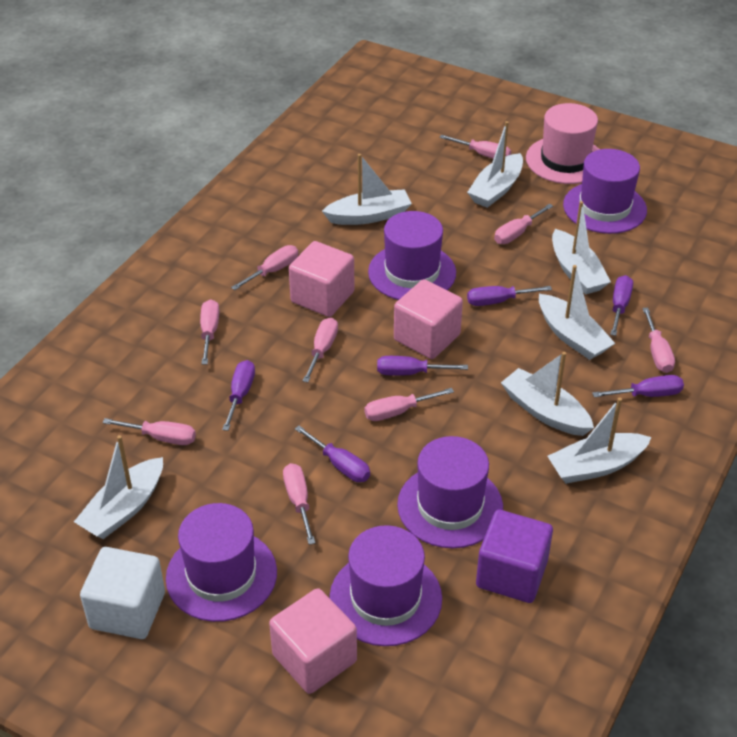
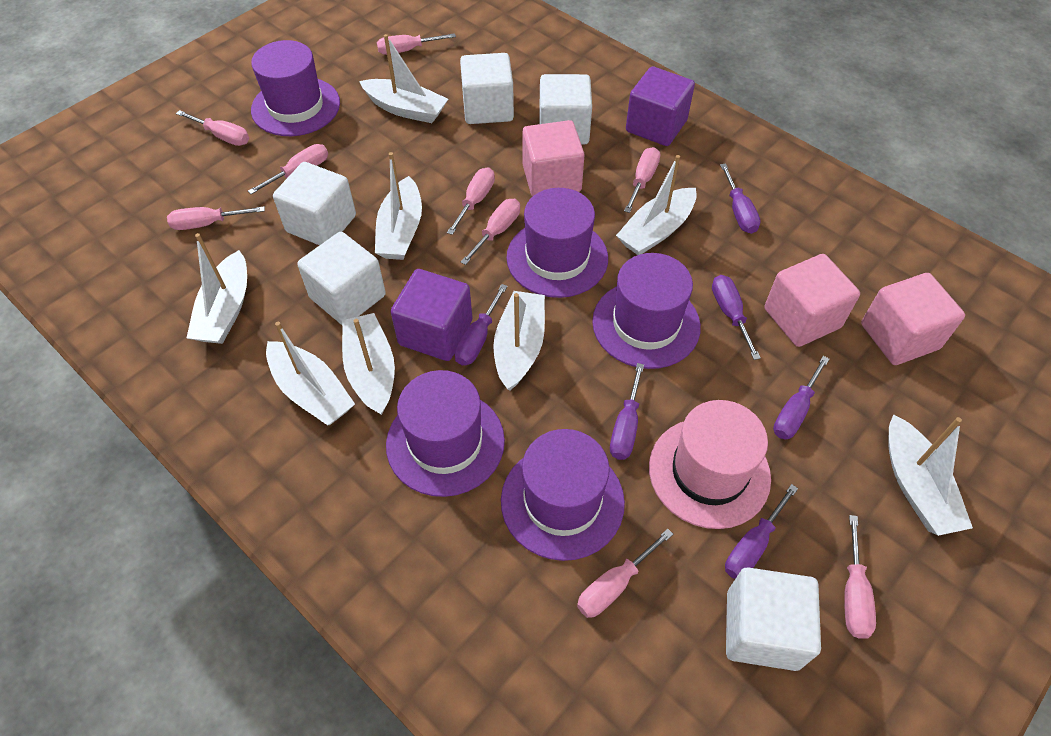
purple cube: 1 -> 2
white boat: 7 -> 8
white cube: 1 -> 5

